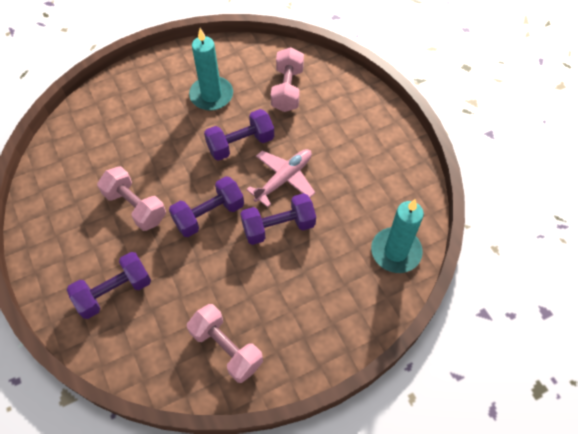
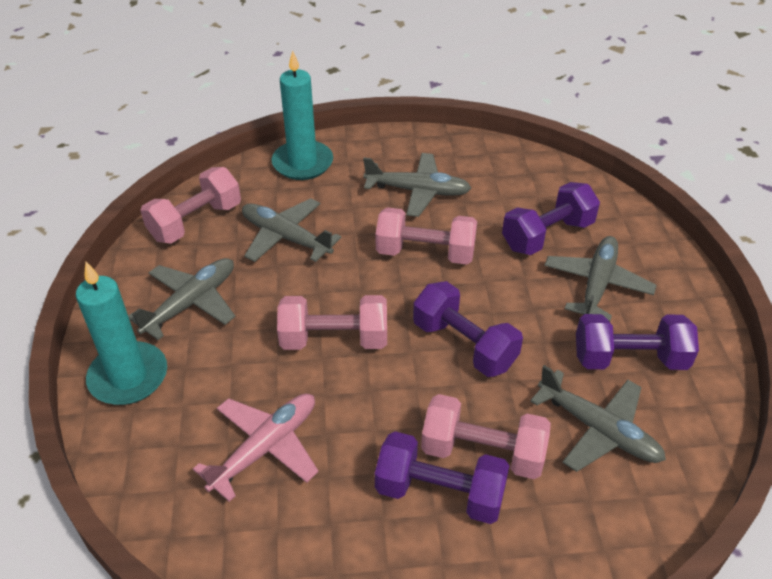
grey plane: 0 -> 5
pink dumbbell: 3 -> 4

